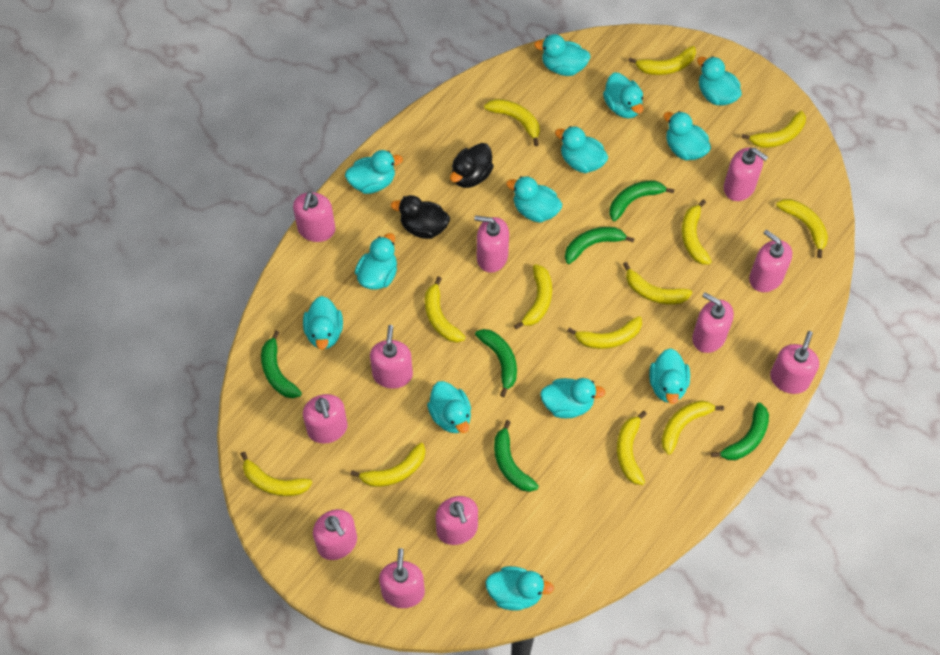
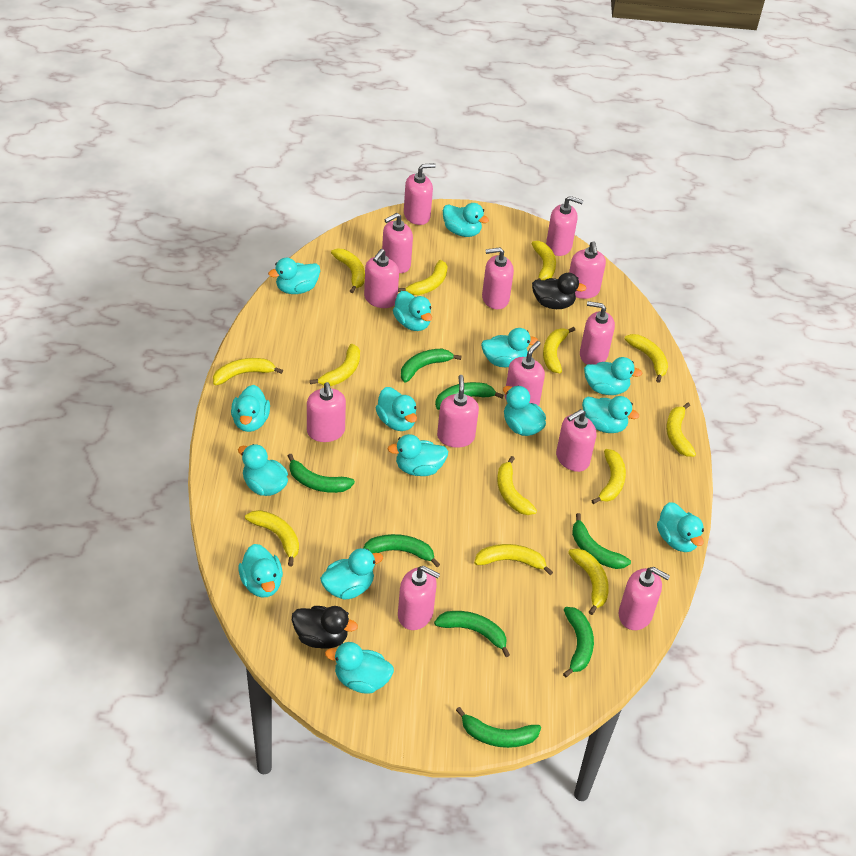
green banana: 6 -> 8
pink soap dispenser: 11 -> 13
turquoise duck: 13 -> 15

